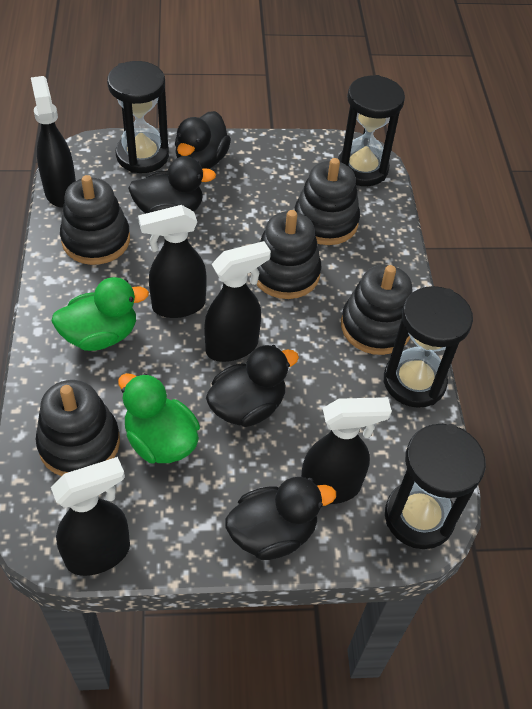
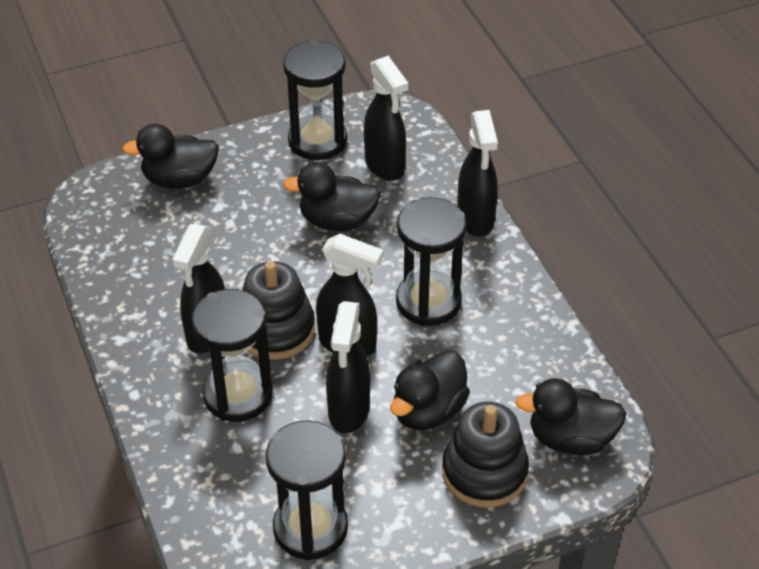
black stacking toy: 5 -> 2
green duck: 2 -> 0

